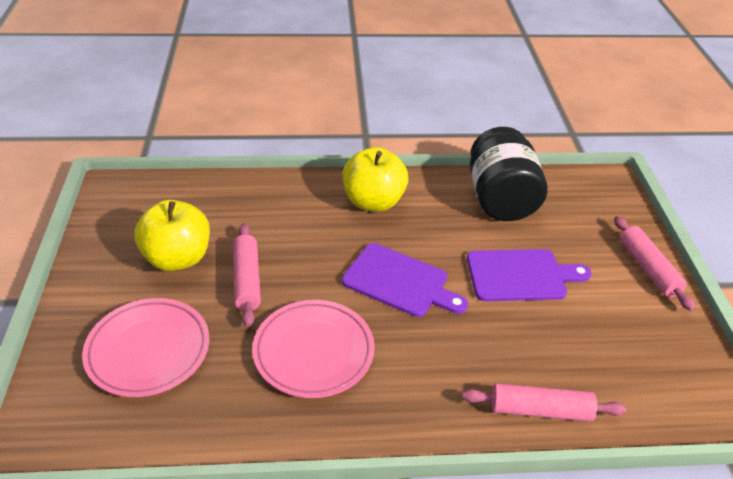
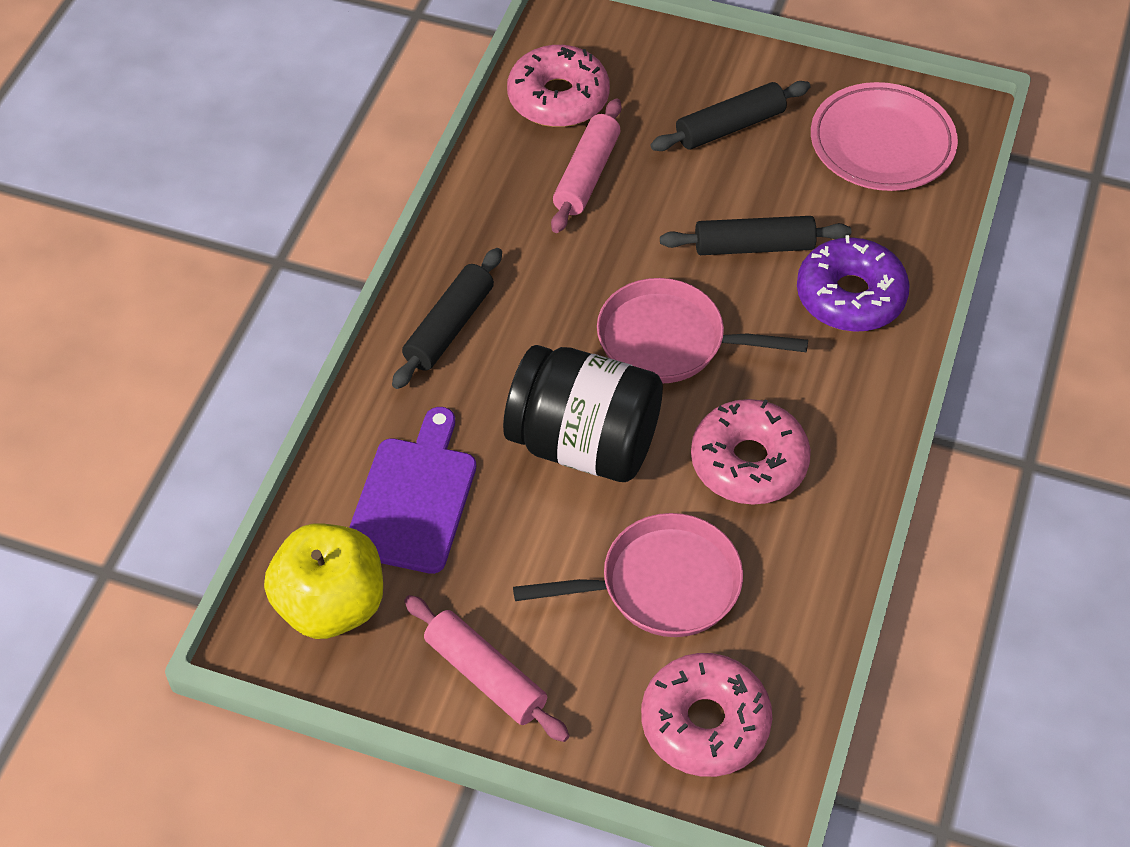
black rolling pin: 0 -> 3
pink donut: 0 -> 3
pink pan: 0 -> 2
pink plate: 2 -> 1
pink rolling pin: 3 -> 2
purple cutting board: 2 -> 1
purple donut: 0 -> 1
yellow apple: 2 -> 1

